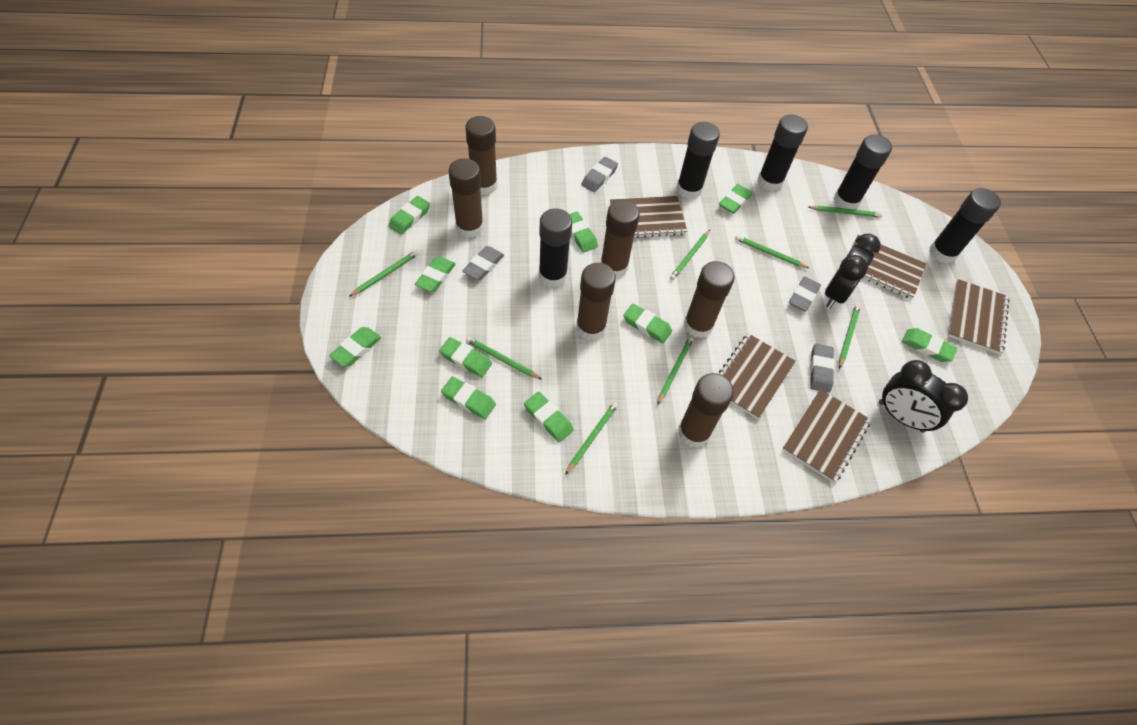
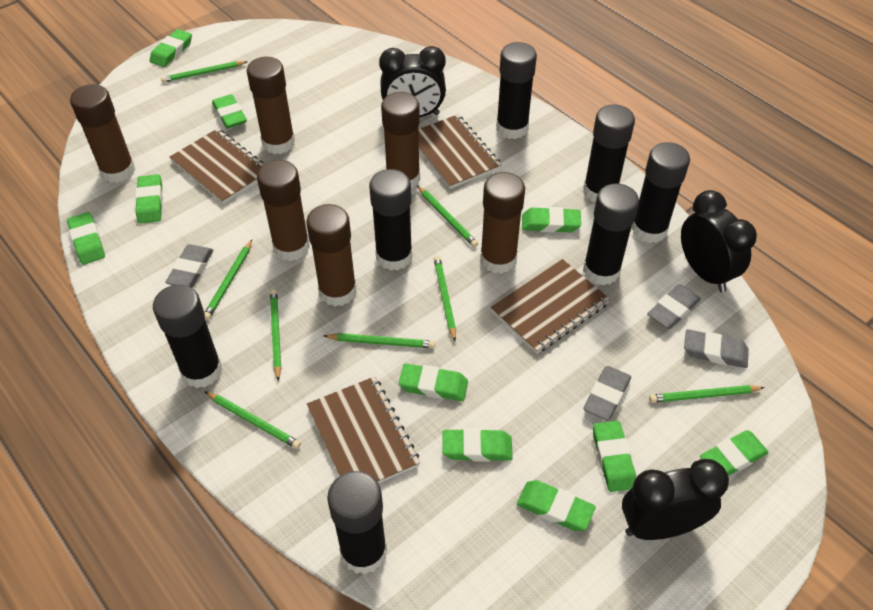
black clock: 2 -> 3
black glue stick: 5 -> 7
brown notebook: 5 -> 4

